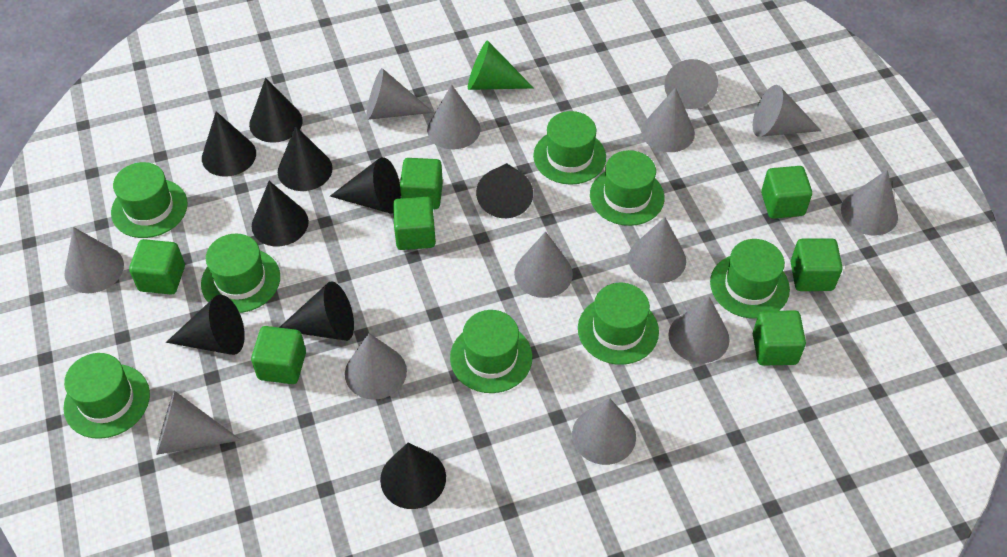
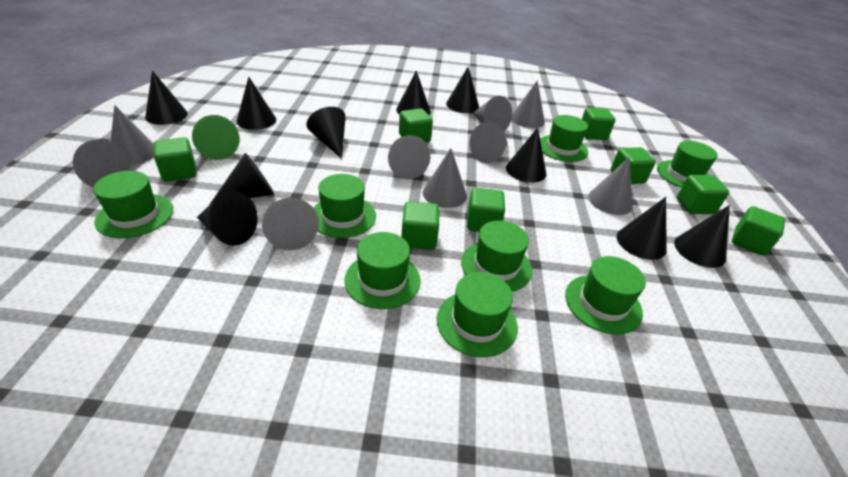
black cone: 9 -> 10
green cube: 7 -> 8
grey cone: 13 -> 9

